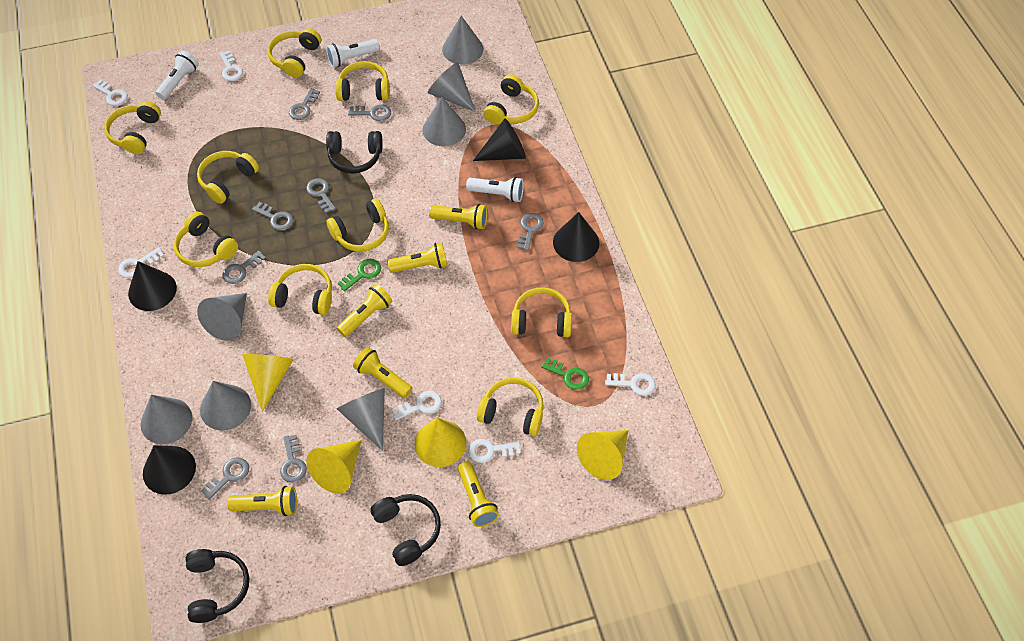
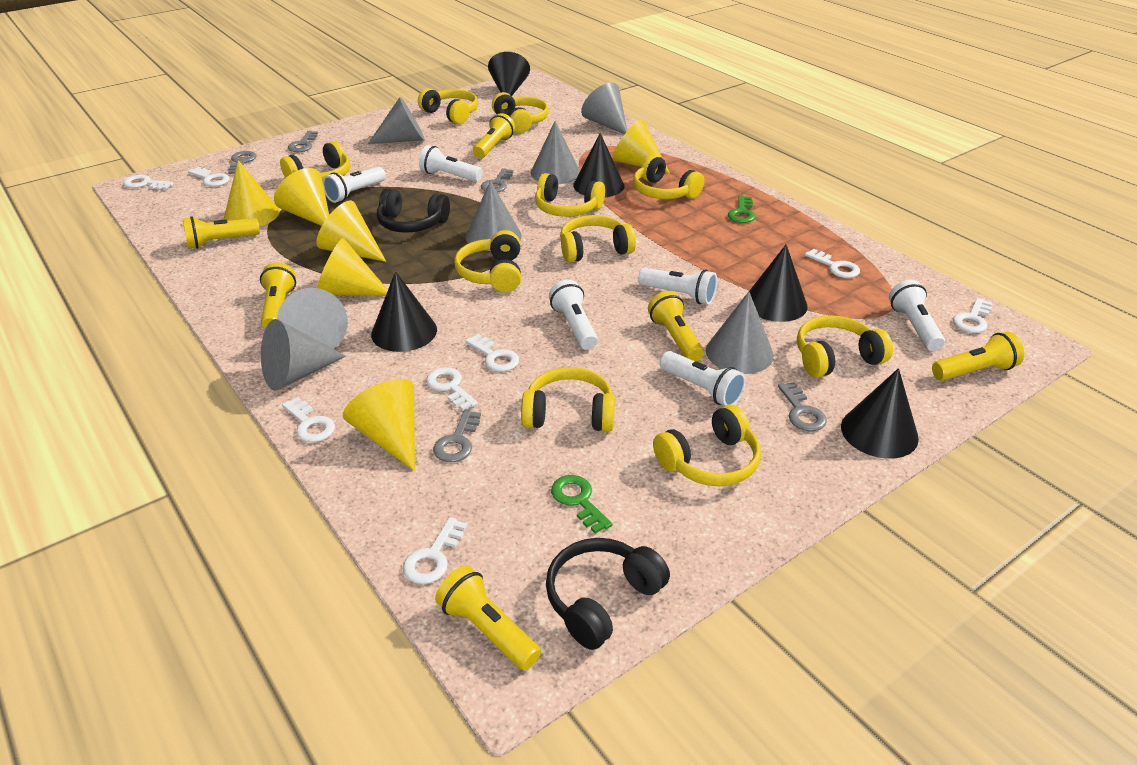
black cone: 4 -> 5
black headphones: 3 -> 2
grey key: 8 -> 5
white flashlight: 3 -> 6
white key: 6 -> 8
yellow cone: 4 -> 6

